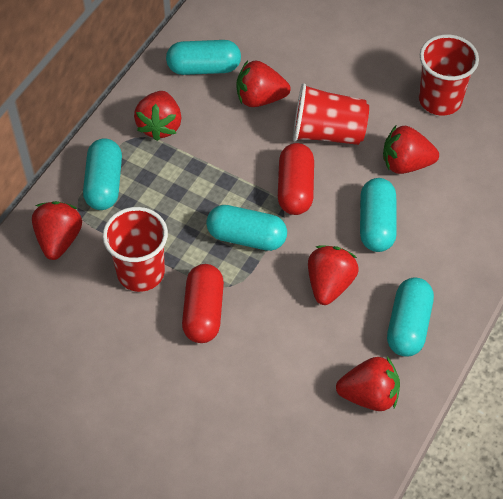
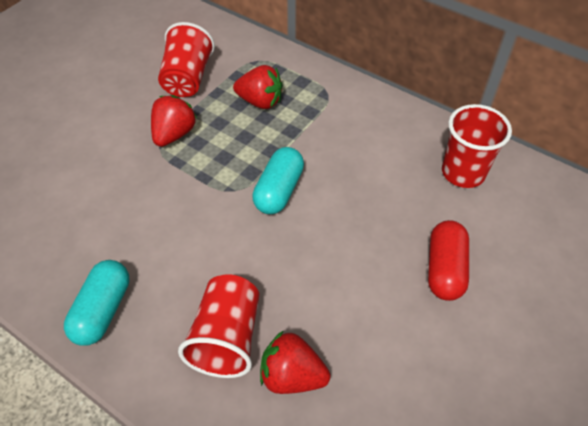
red capsule: 2 -> 1
red strawberry: 6 -> 3
turquoise capsule: 5 -> 2

